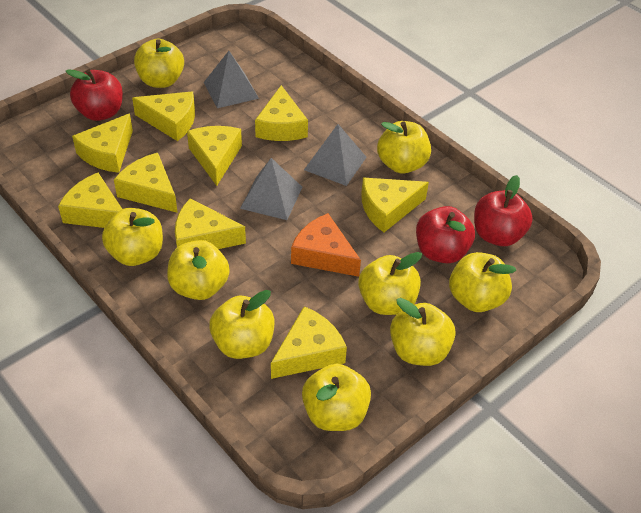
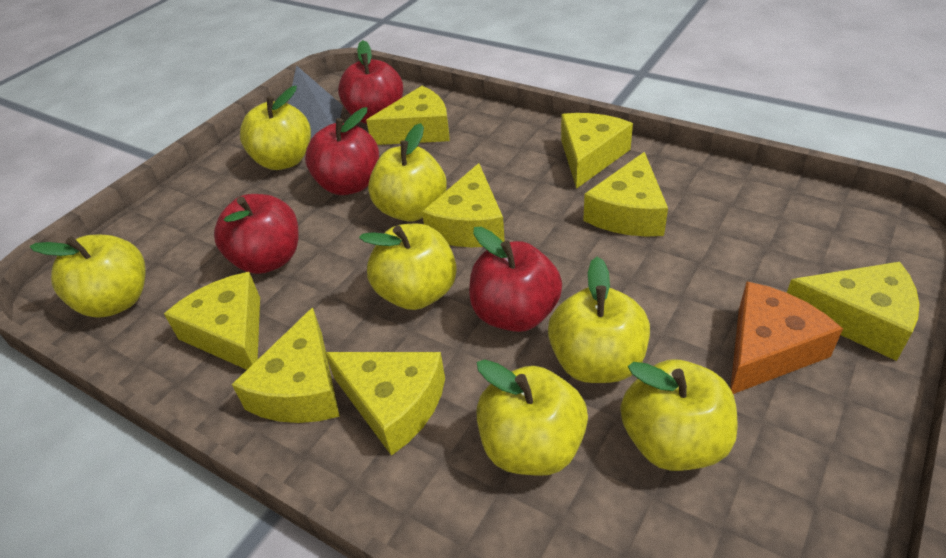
grey pyramid: 3 -> 1
red apple: 3 -> 4
yellow apple: 9 -> 7
yellow cheese: 9 -> 8

